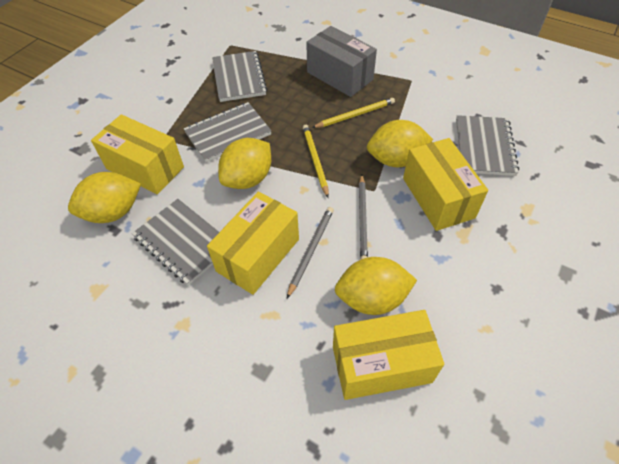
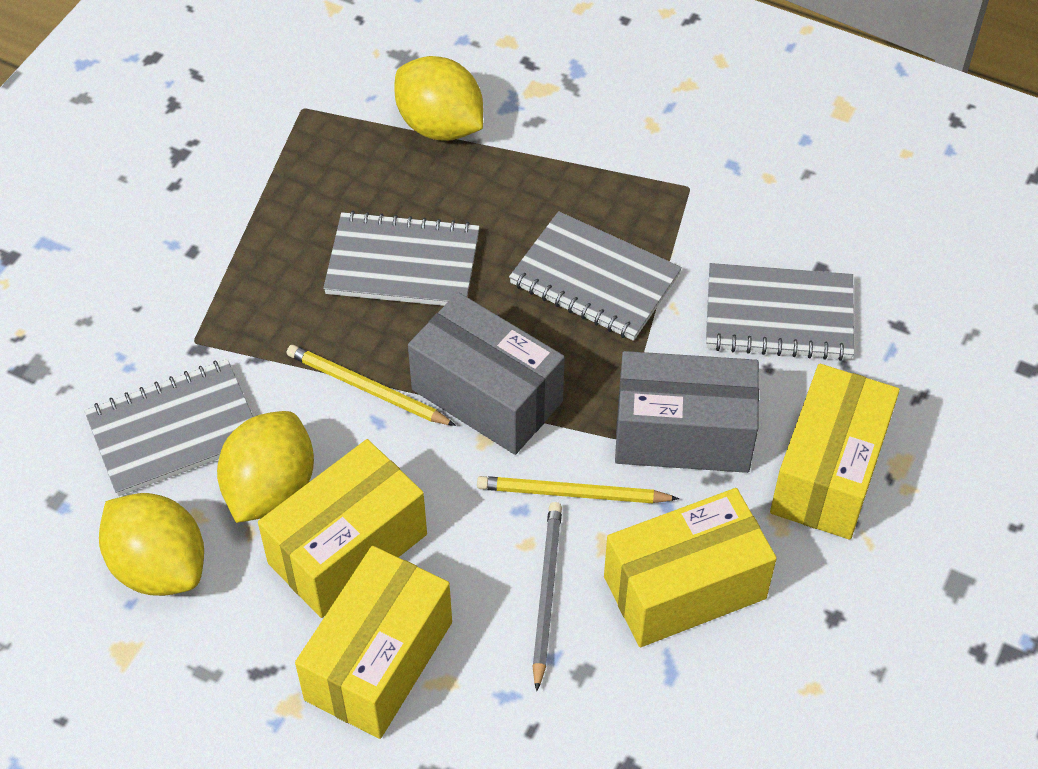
grey box: 1 -> 2
grey pencil: 2 -> 1
yellow lemon: 4 -> 3

